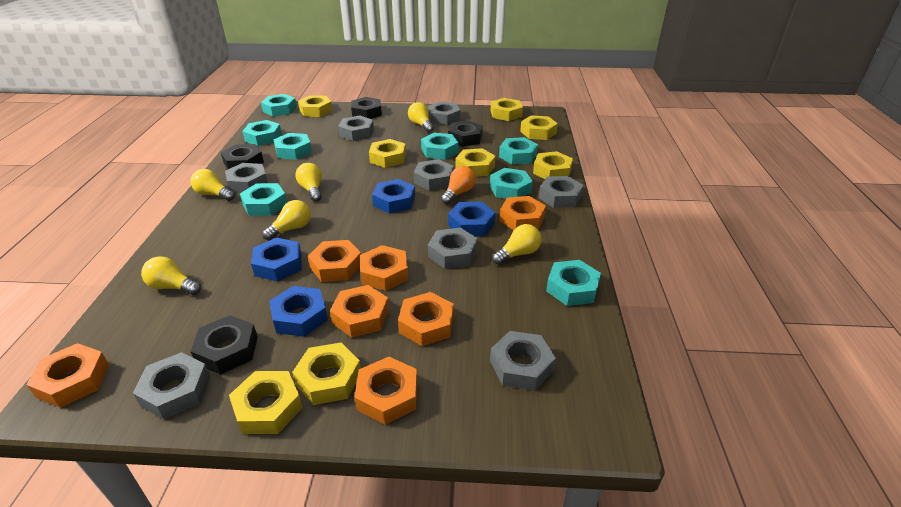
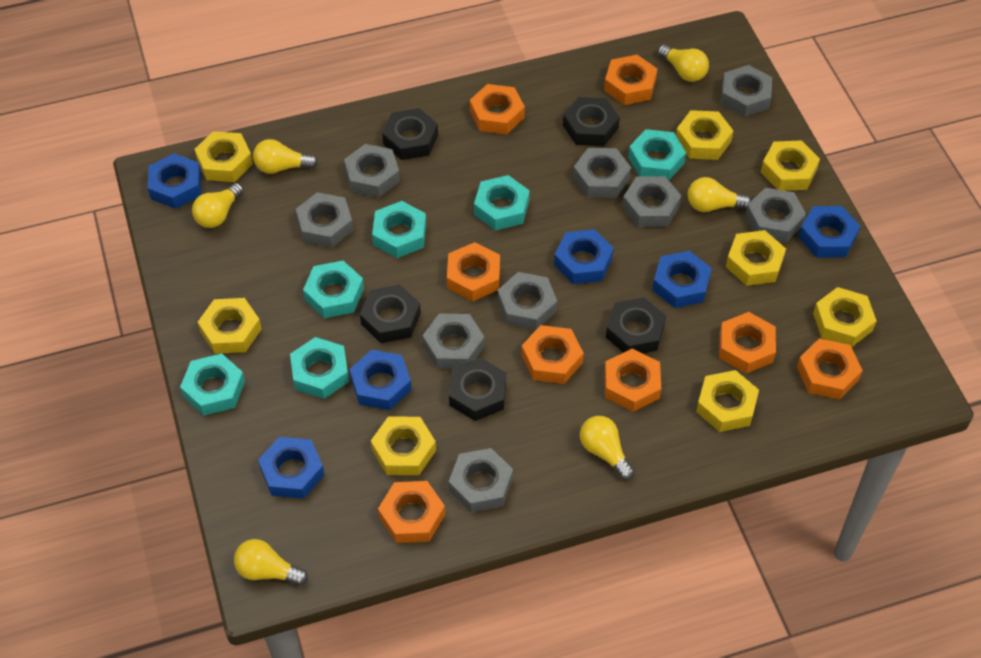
black nut: 4 -> 5
blue nut: 4 -> 6
grey nut: 8 -> 9
orange light bulb: 1 -> 0
orange nut: 7 -> 8
turquoise nut: 8 -> 6

